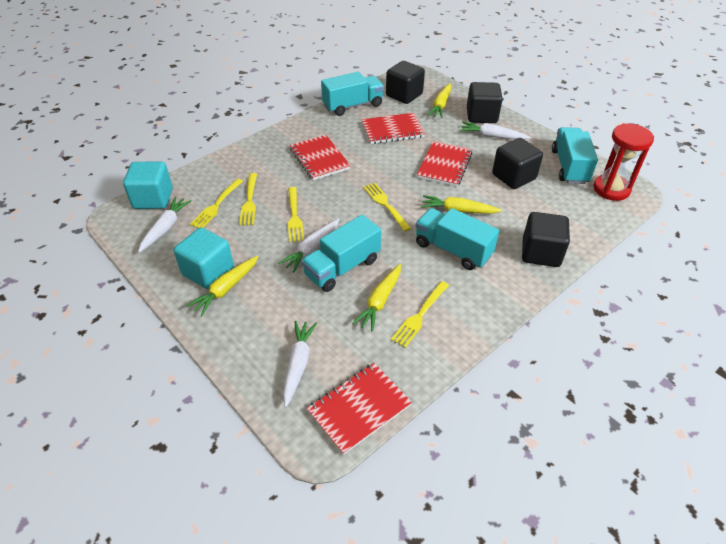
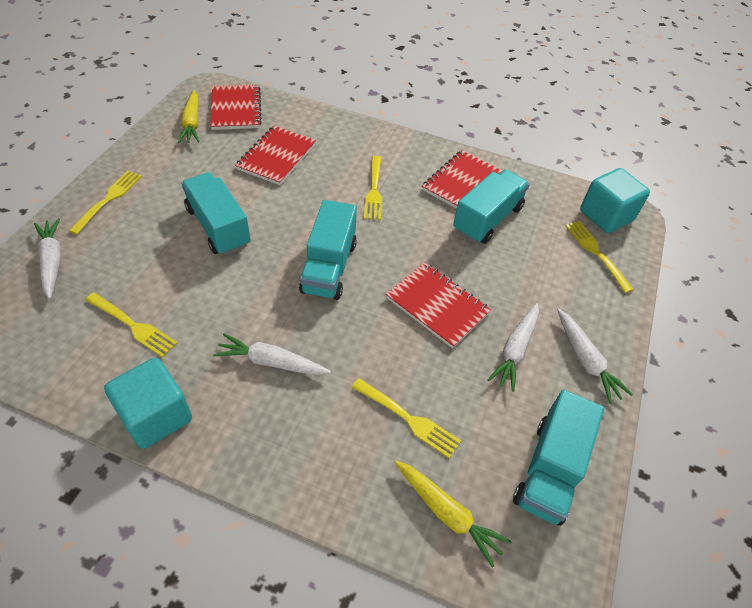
black cube: 4 -> 0
red hourglass: 1 -> 0
yellow carrot: 4 -> 2

